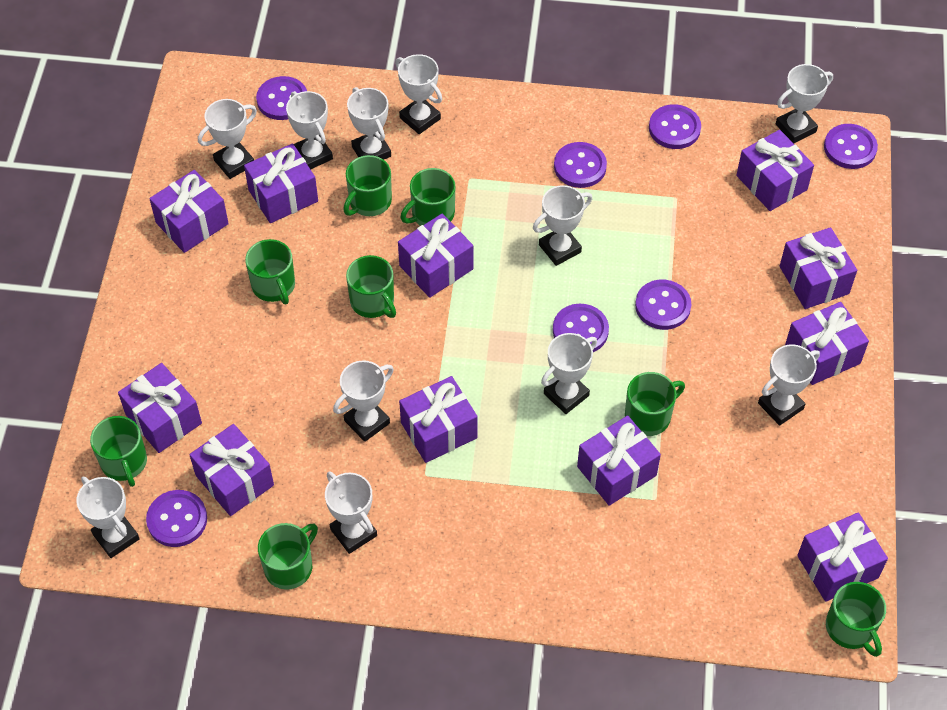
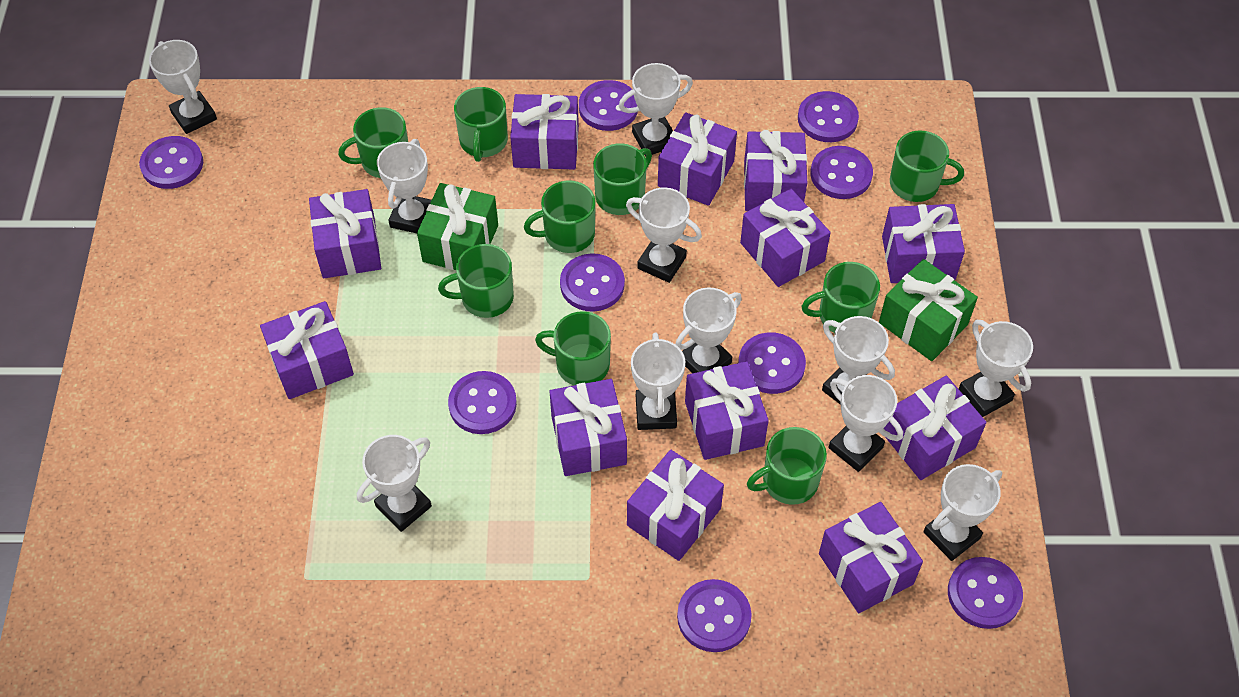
green gift: 0 -> 2
green mug: 8 -> 9
purple button: 7 -> 9
purple gift: 11 -> 12

